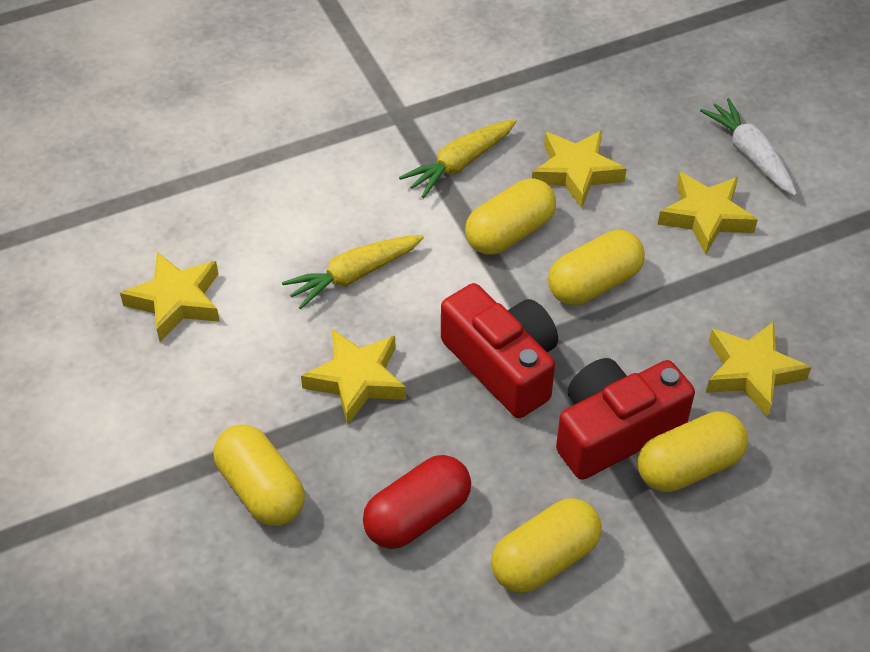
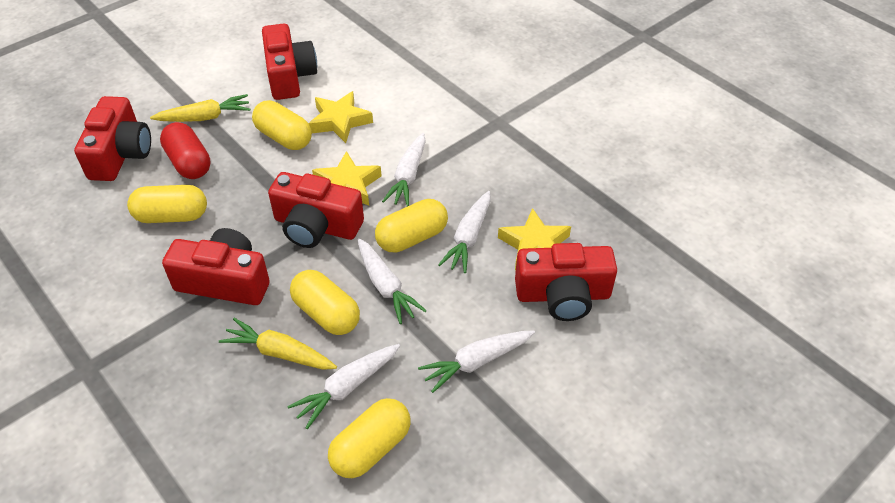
red camera: 2 -> 5
white carrot: 1 -> 5
yellow star: 5 -> 3

